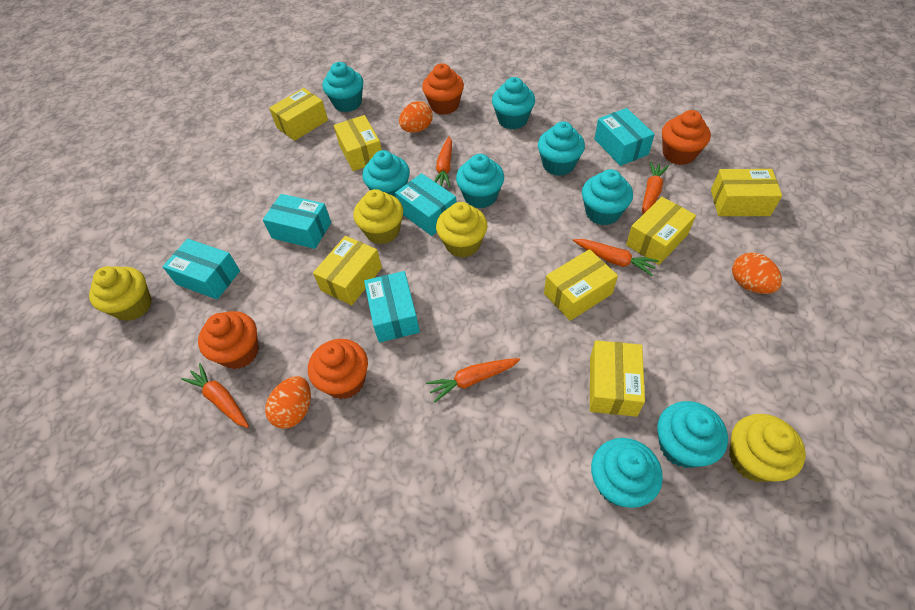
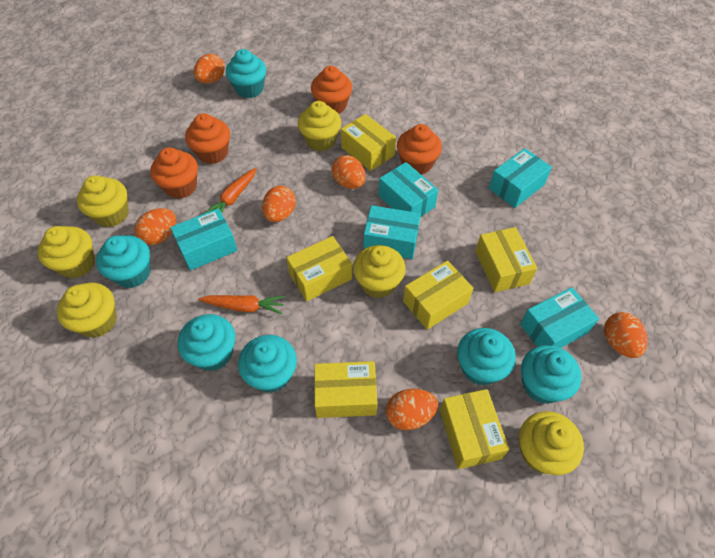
orange carrot: 5 -> 2
orange egg: 3 -> 6
turquoise cupcake: 8 -> 6
yellow box: 7 -> 6
yellow cupcake: 4 -> 6

